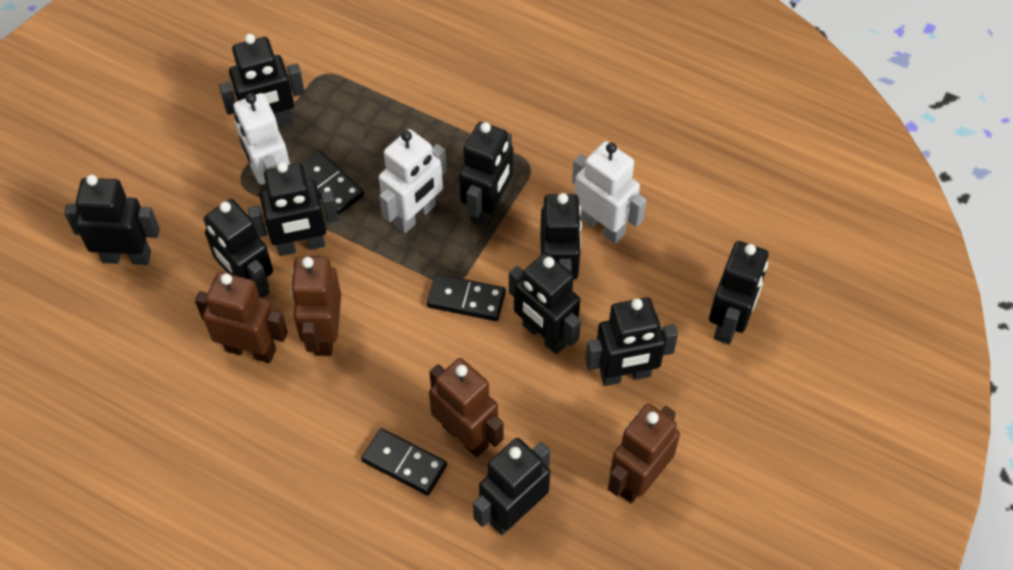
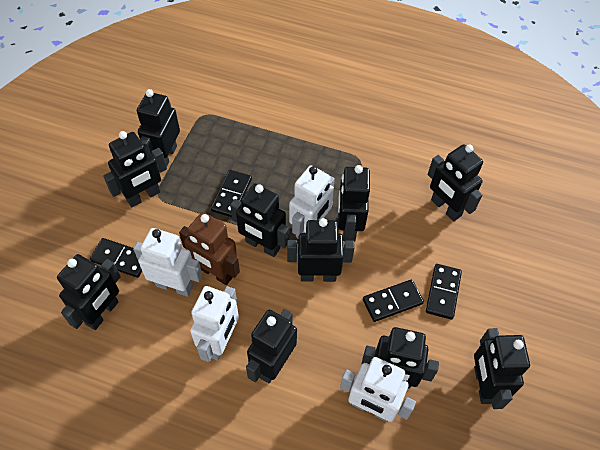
black domino: 3 -> 4
brown robot: 4 -> 1
white robot: 3 -> 4

